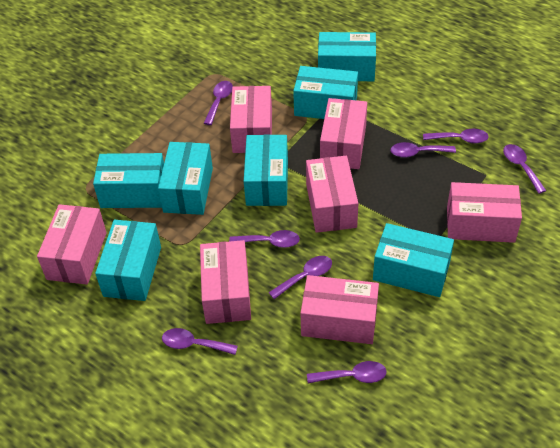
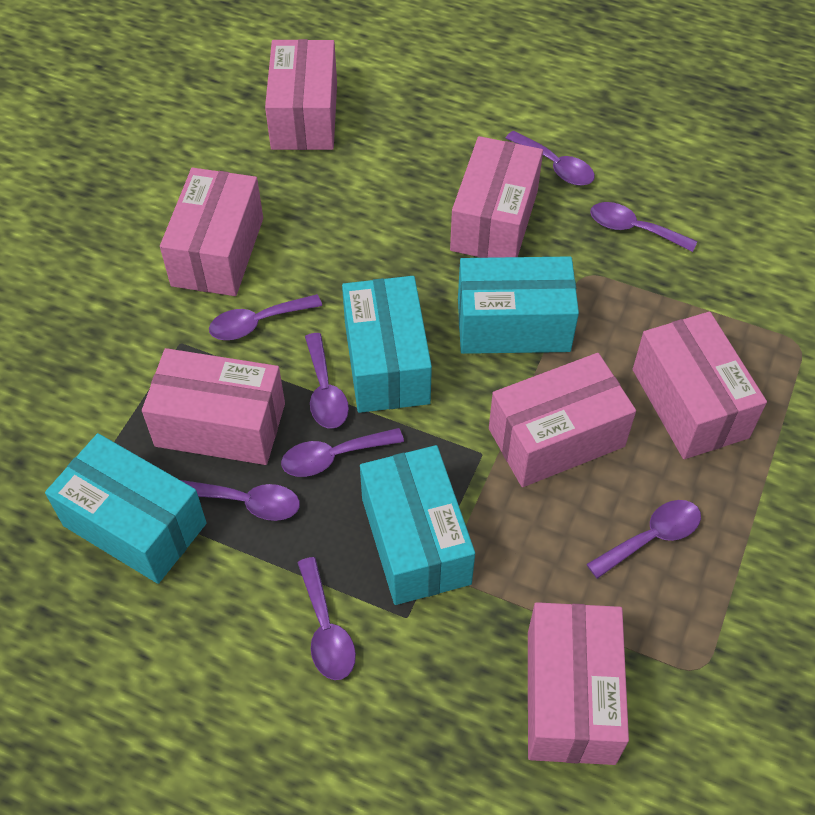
turquoise box: 7 -> 4

